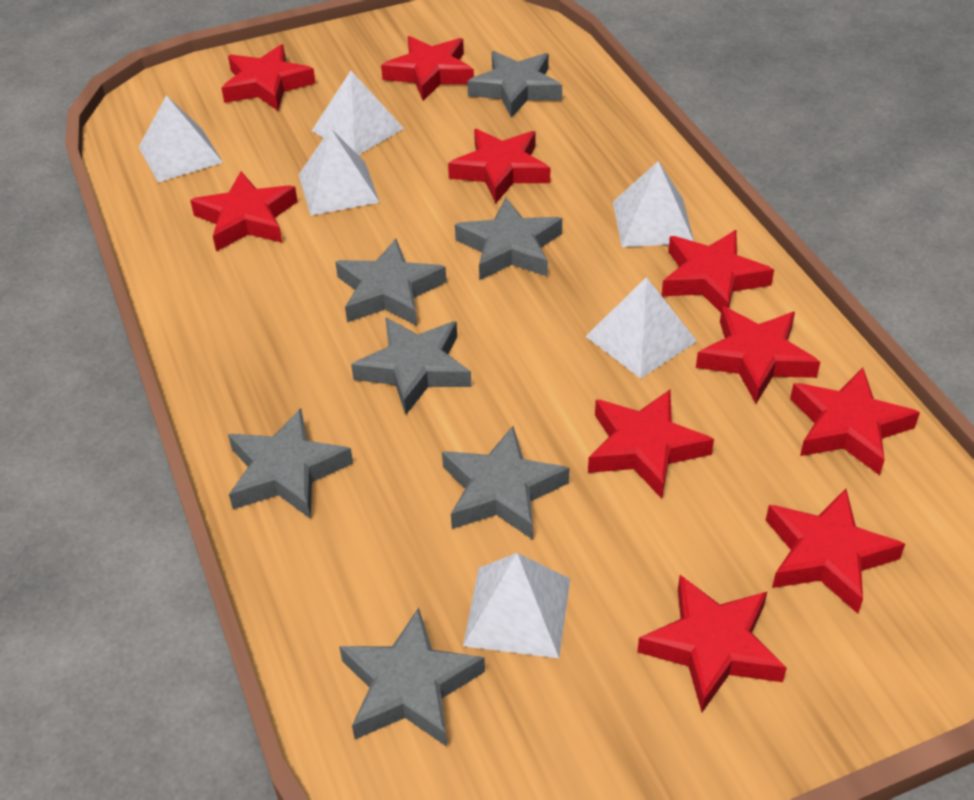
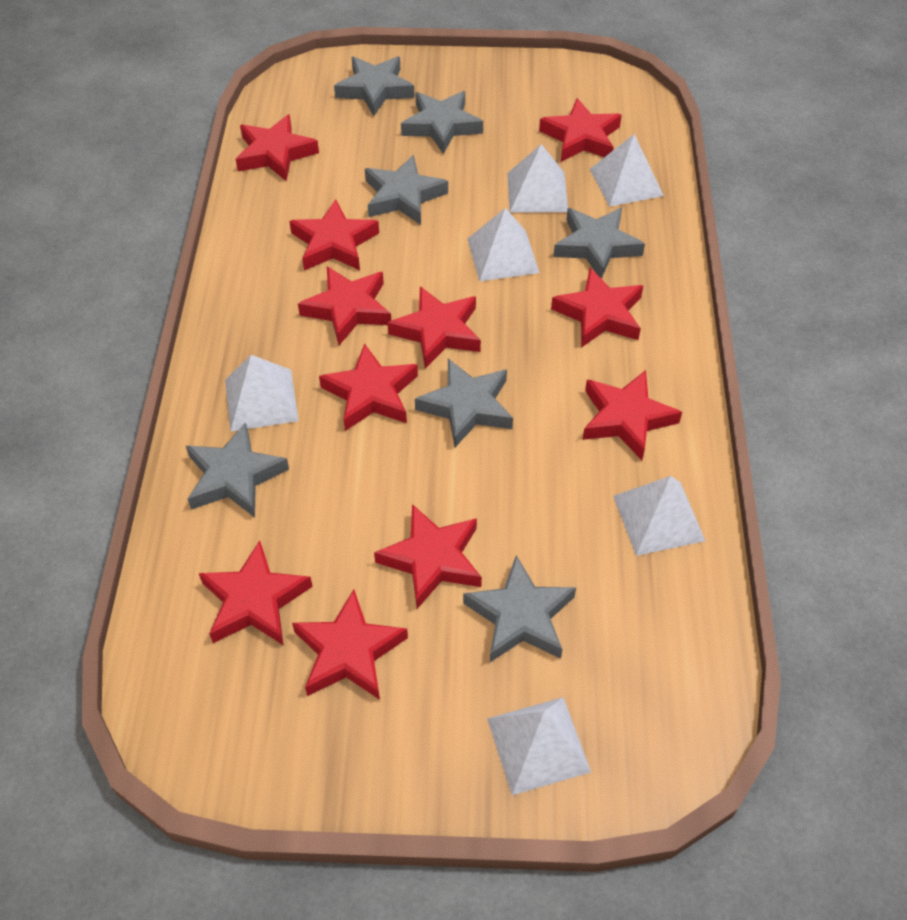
red star: 10 -> 11

